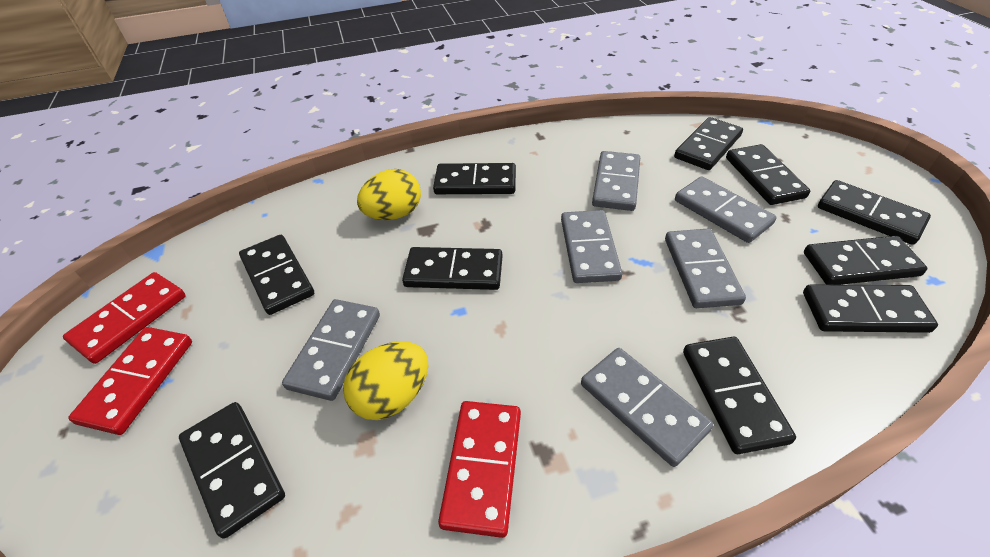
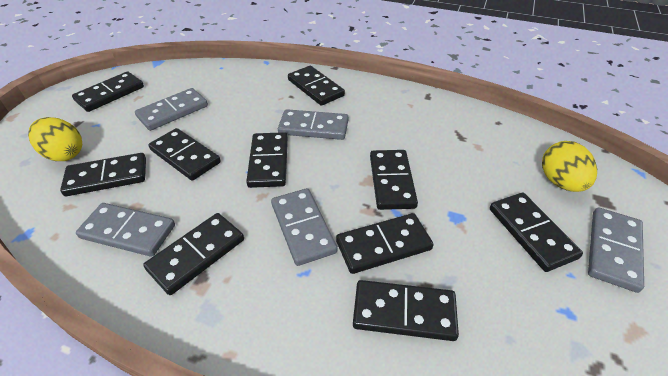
grey domino: 6 -> 5
red domino: 3 -> 0

